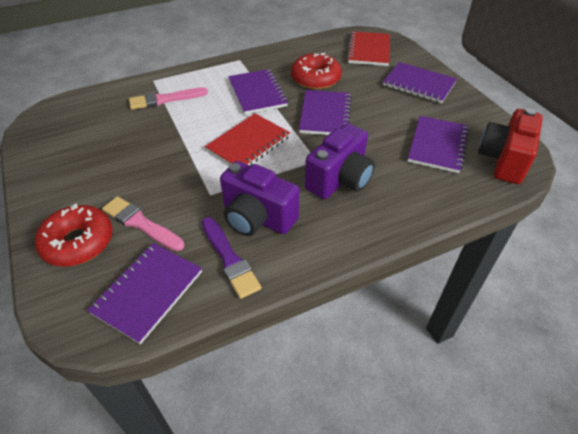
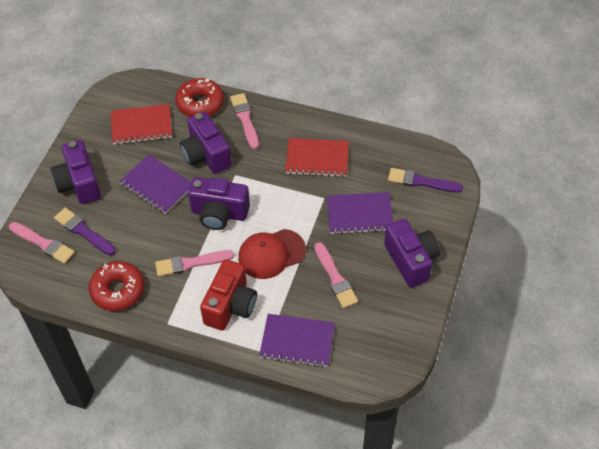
pink brush: 2 -> 4
purple brush: 1 -> 2
purple camera: 2 -> 4
purple notebook: 5 -> 3
red cap: 0 -> 1

